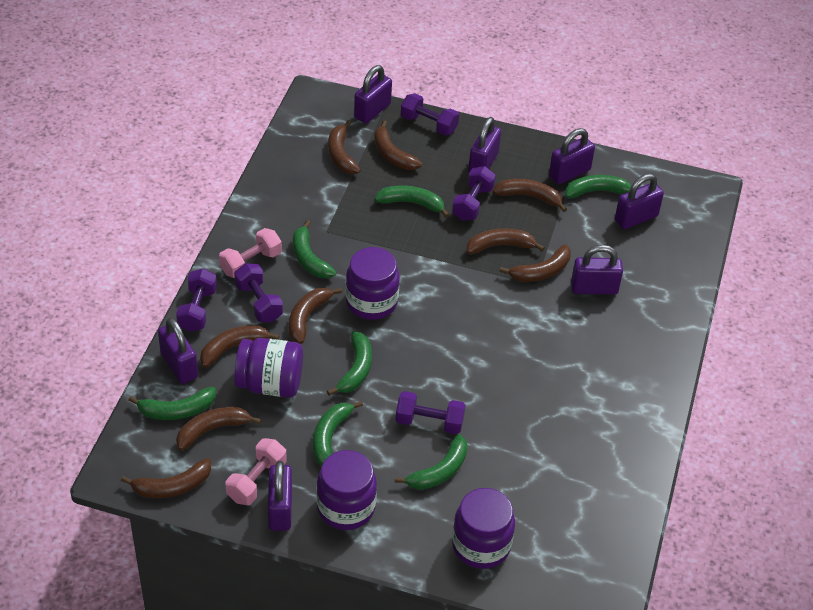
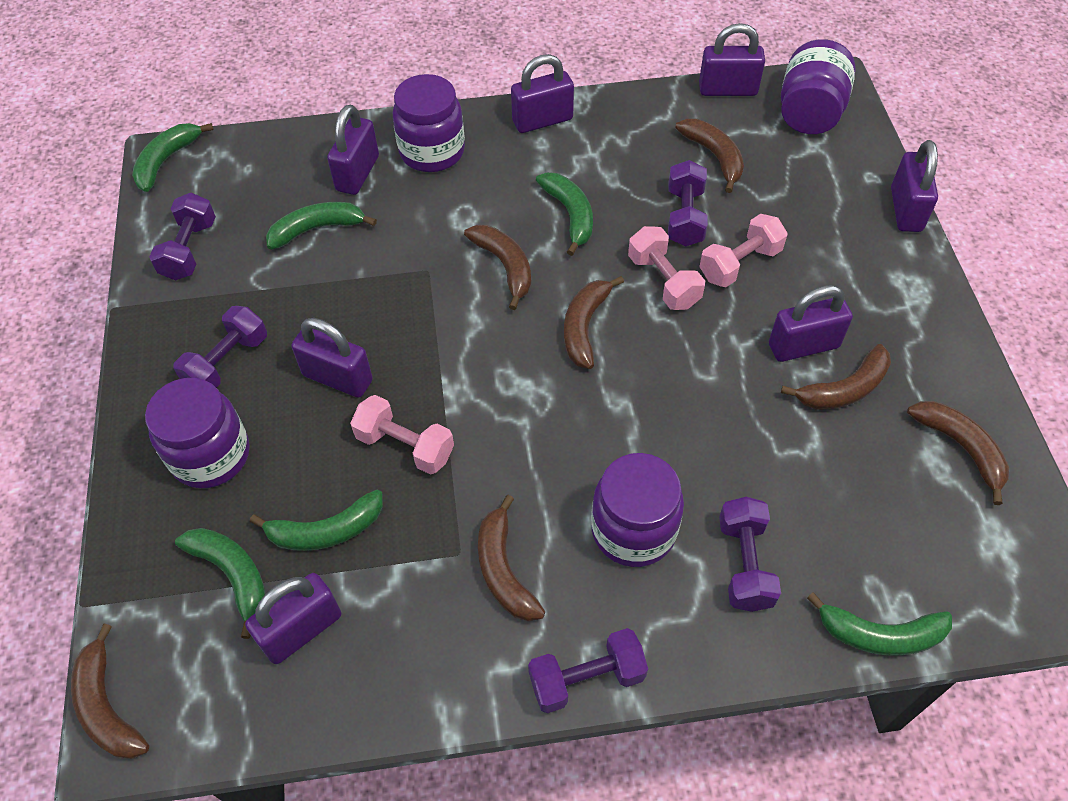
brown banana: 9 -> 7
green banana: 7 -> 6
pink dumbbell: 2 -> 3

